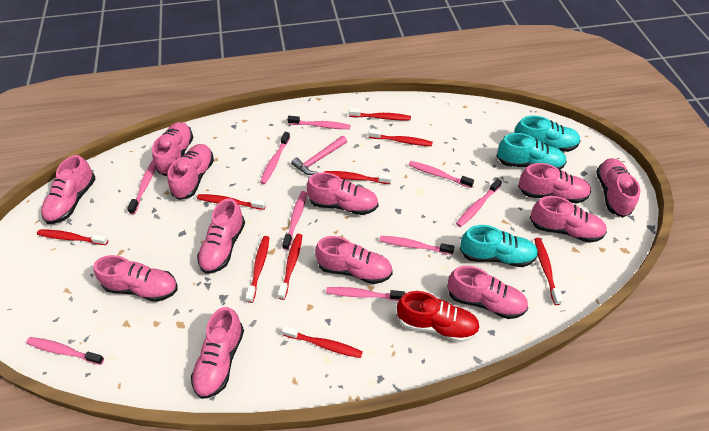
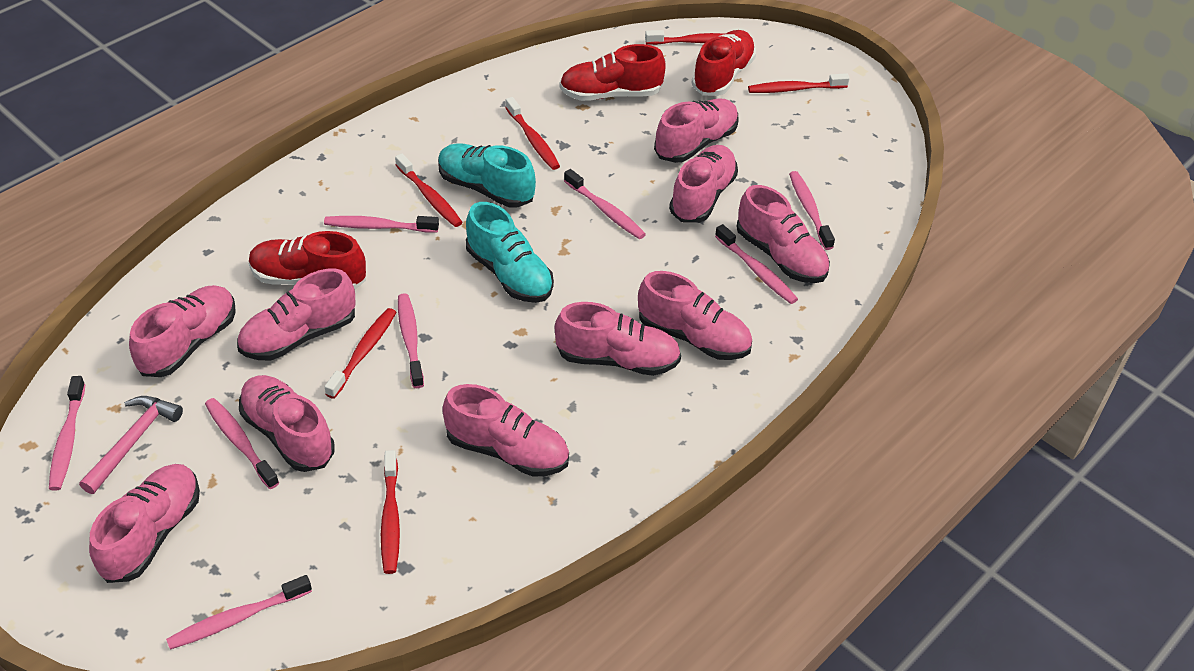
pink shoe: 12 -> 10
pink toothbrush: 9 -> 8
red shoe: 1 -> 3
red toothbrush: 9 -> 6
turquoise shoe: 3 -> 2

